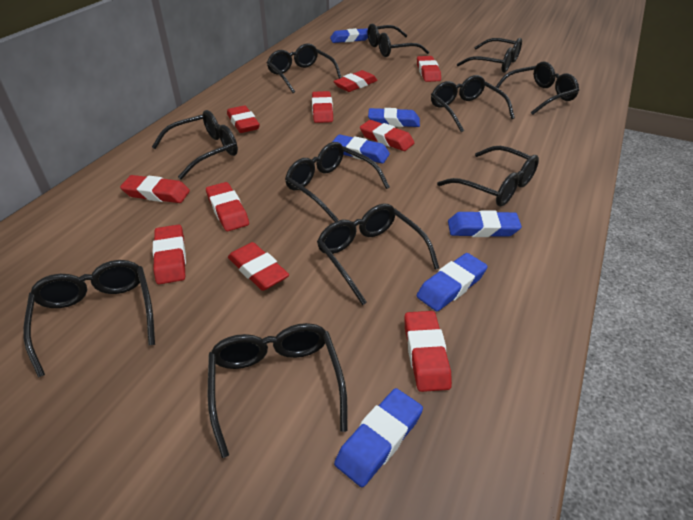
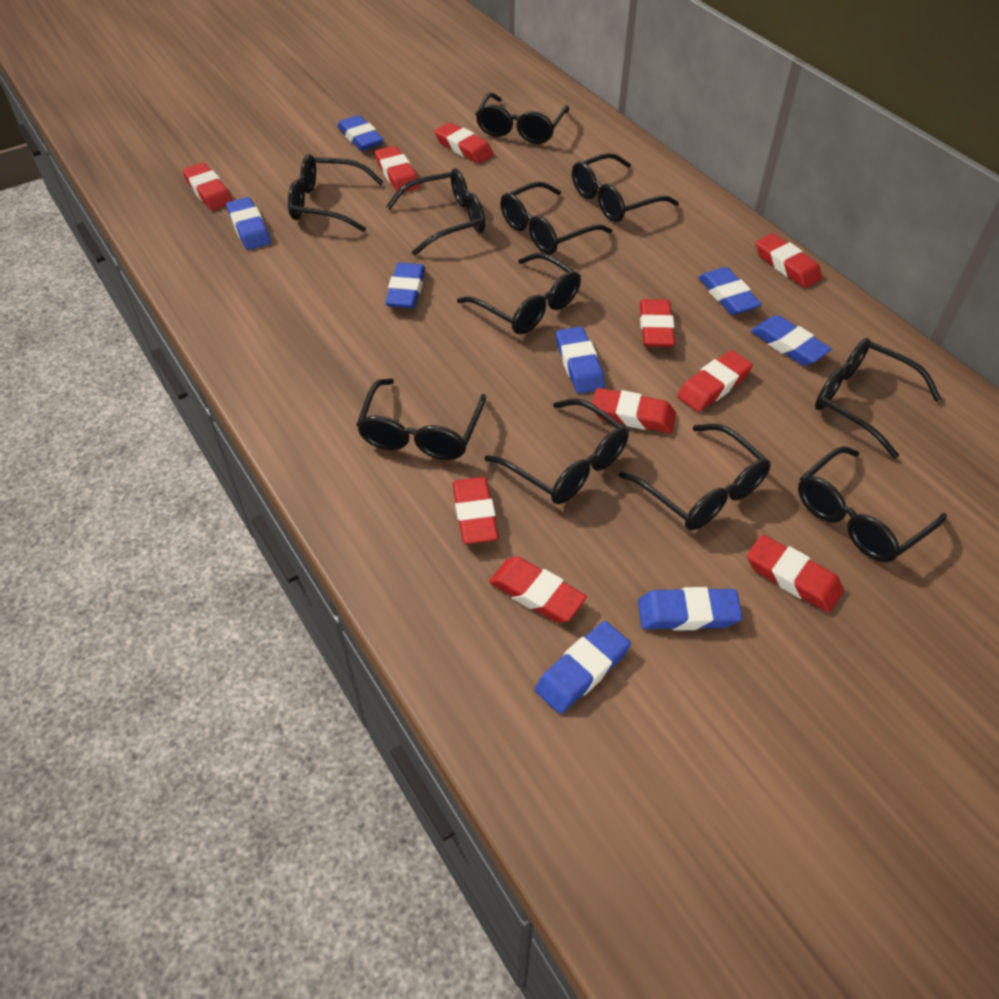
blue eraser: 6 -> 8

